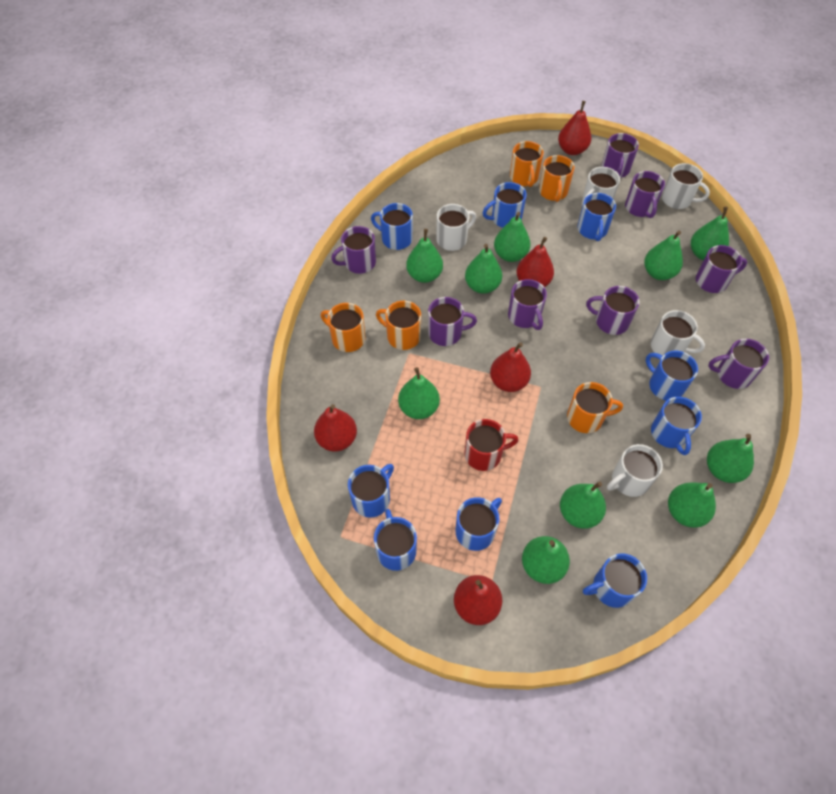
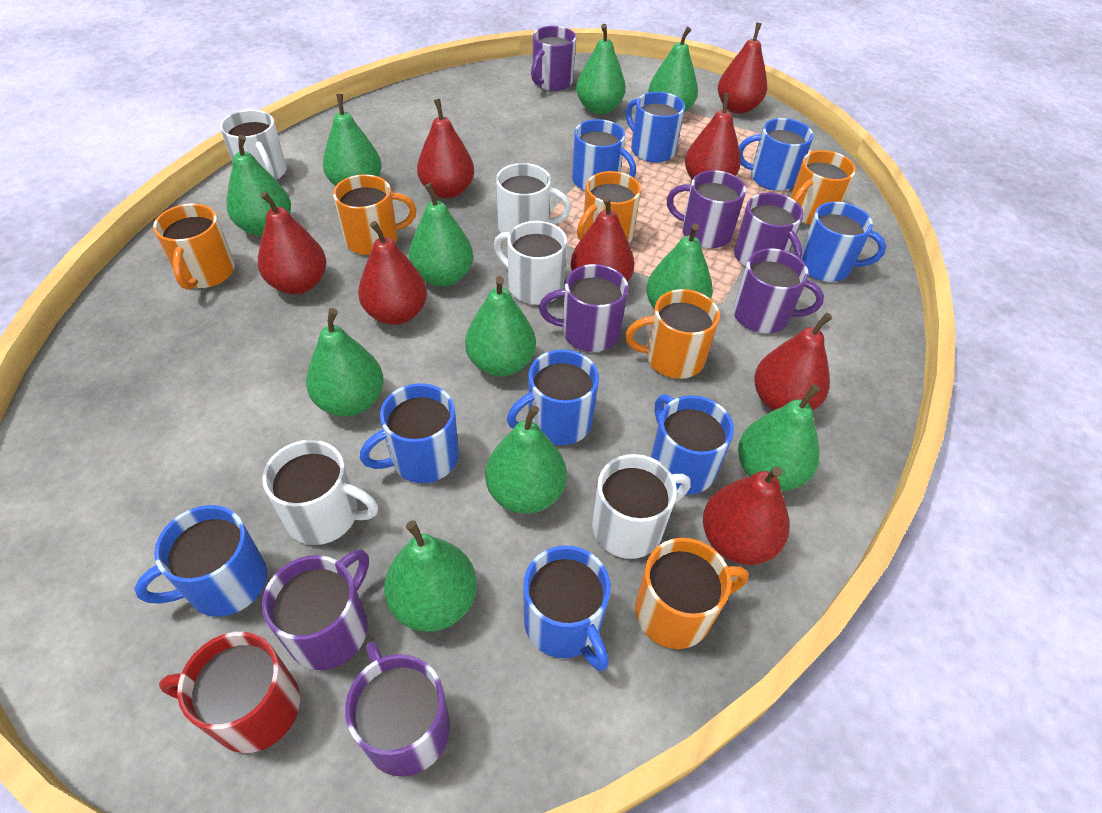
green pear: 10 -> 11
orange mug: 5 -> 6
purple mug: 8 -> 7
red pear: 5 -> 8

